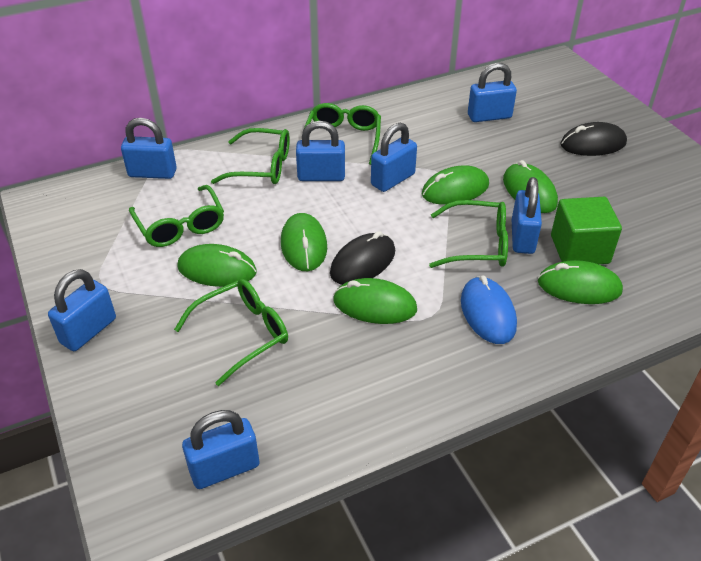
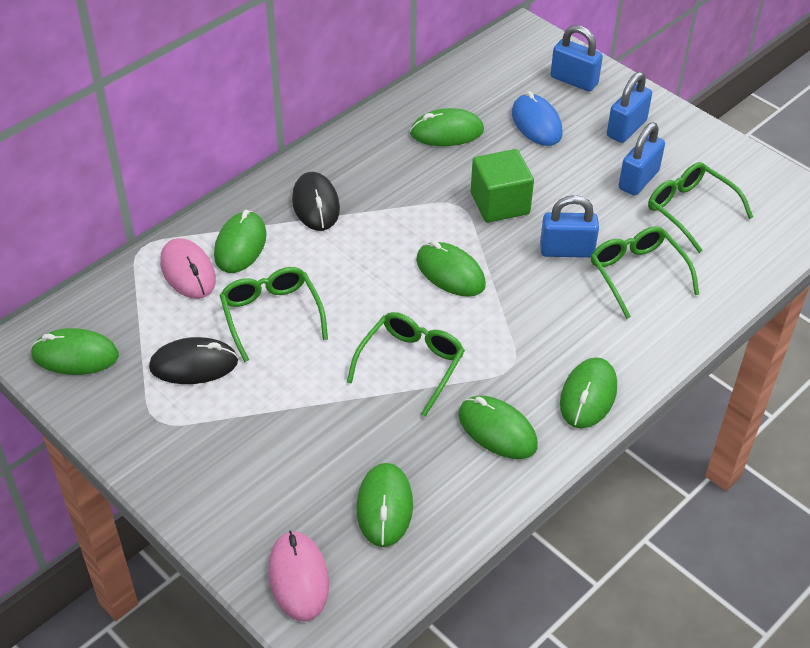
blue padlock: 7 -> 4
green glasses: 5 -> 4
green mouse: 6 -> 7
pink mouse: 0 -> 2

